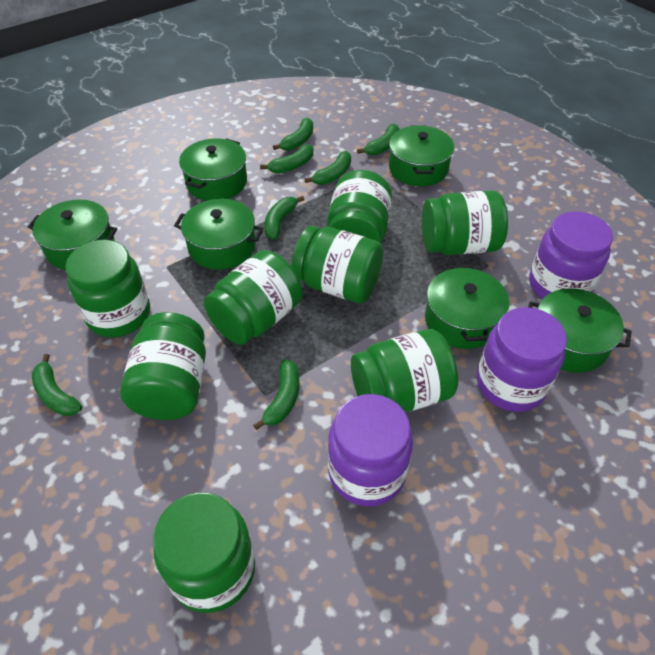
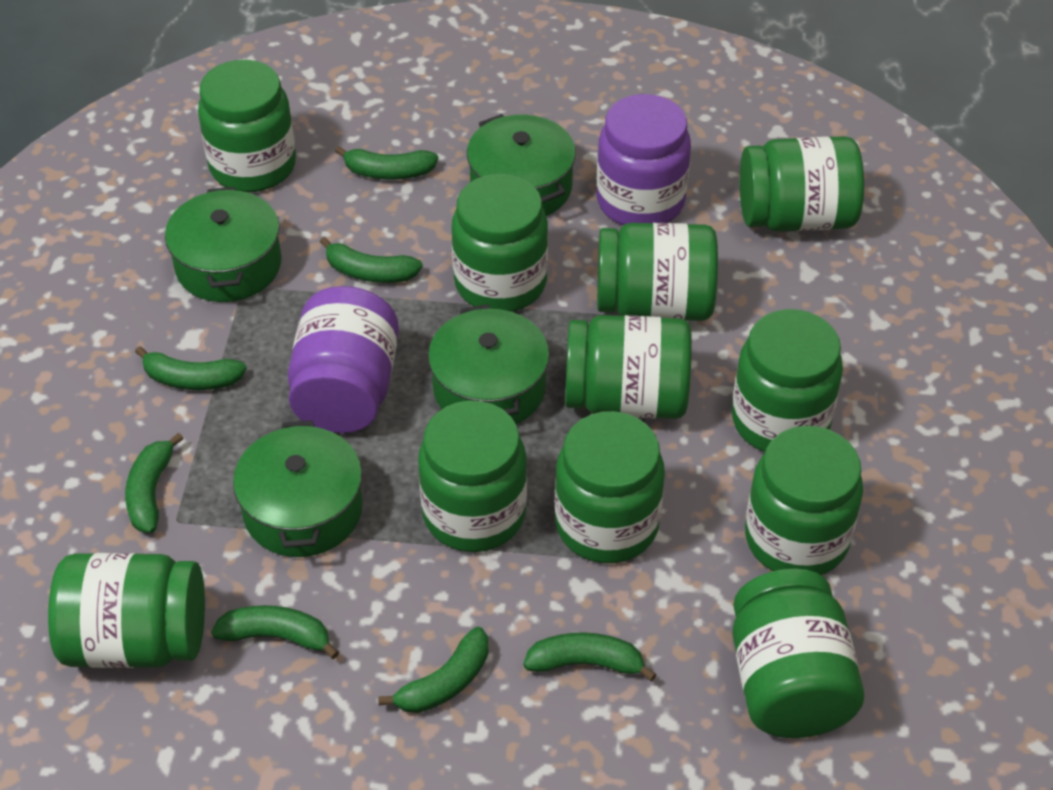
green jar: 8 -> 11
green pot: 6 -> 4
purple jar: 3 -> 2

